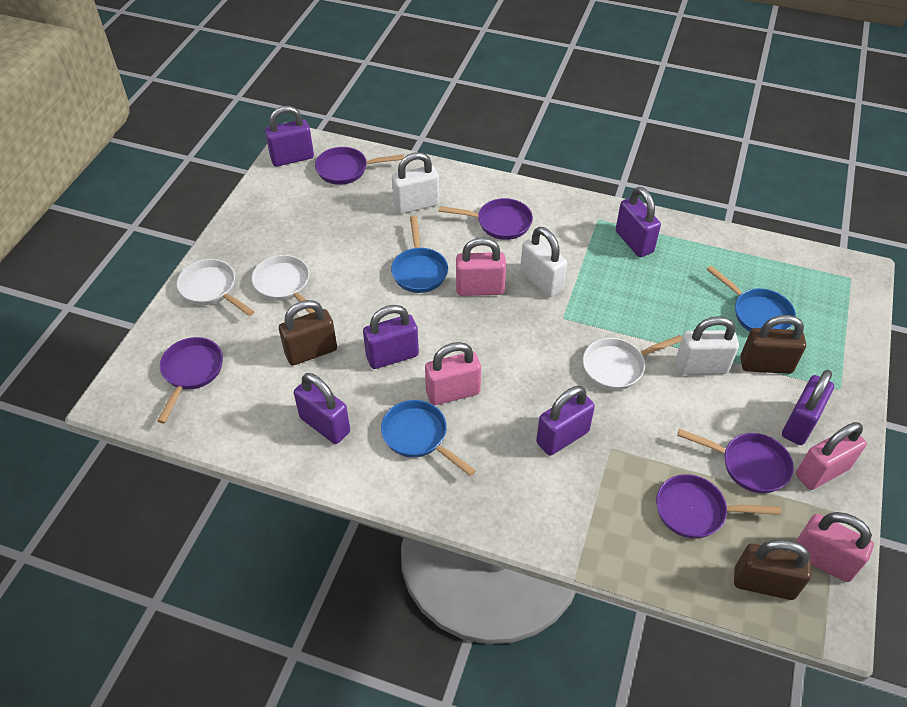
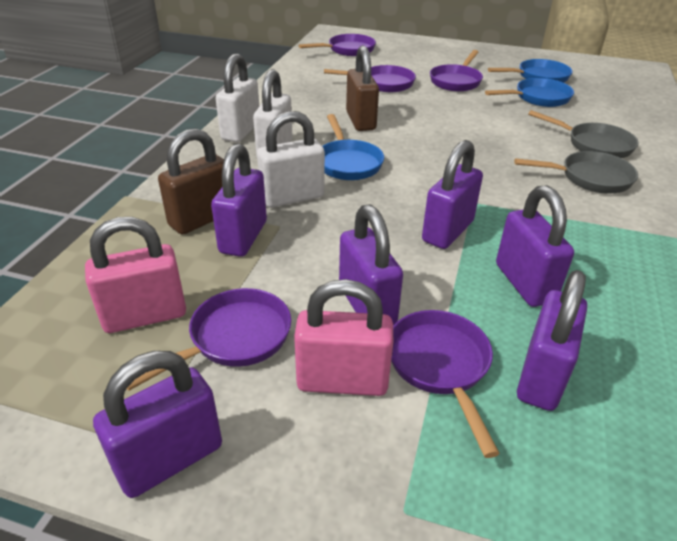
brown padlock: 3 -> 2
grey pan: 0 -> 2
pink padlock: 4 -> 2
white pan: 3 -> 0

